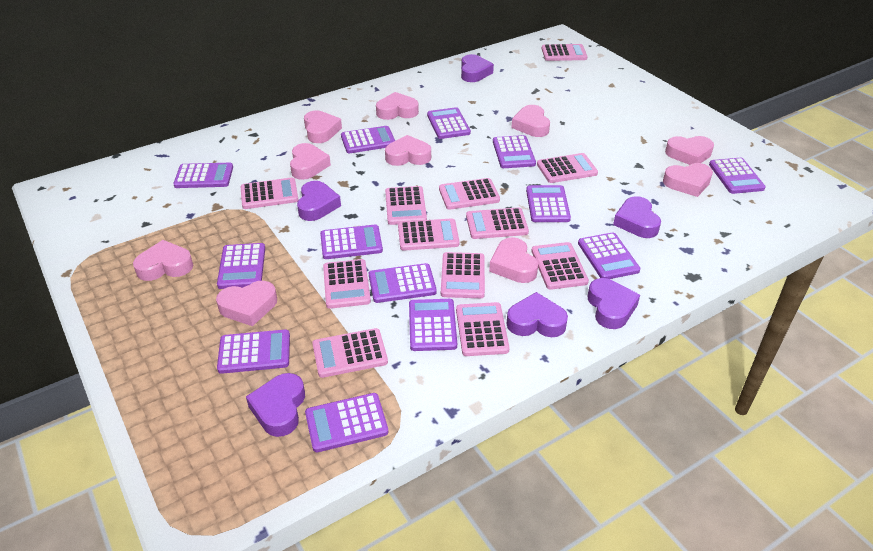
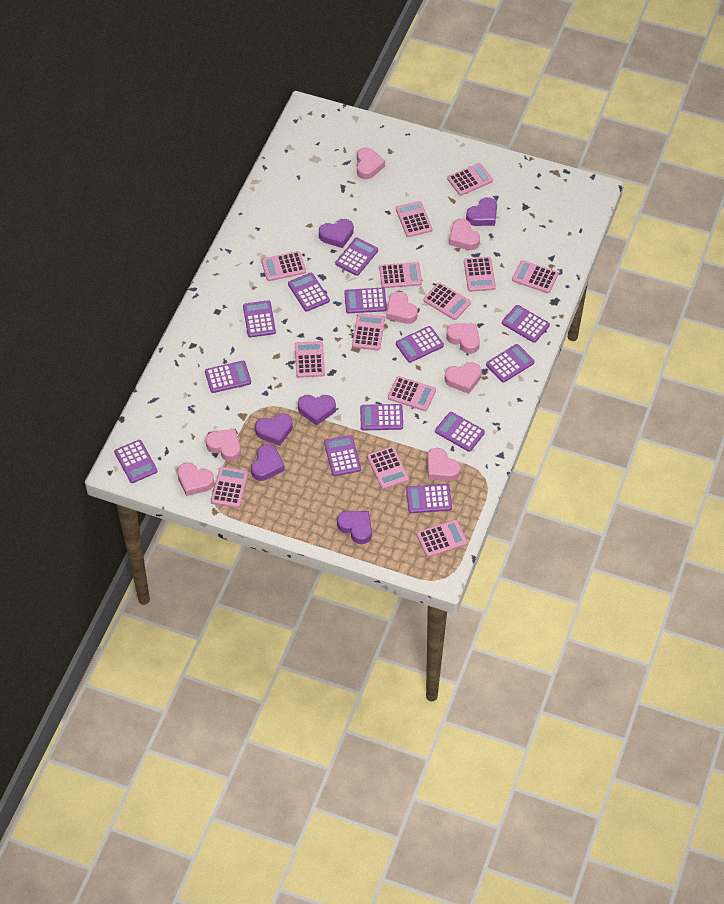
pink calculator: 12 -> 13
pink heart: 10 -> 8

